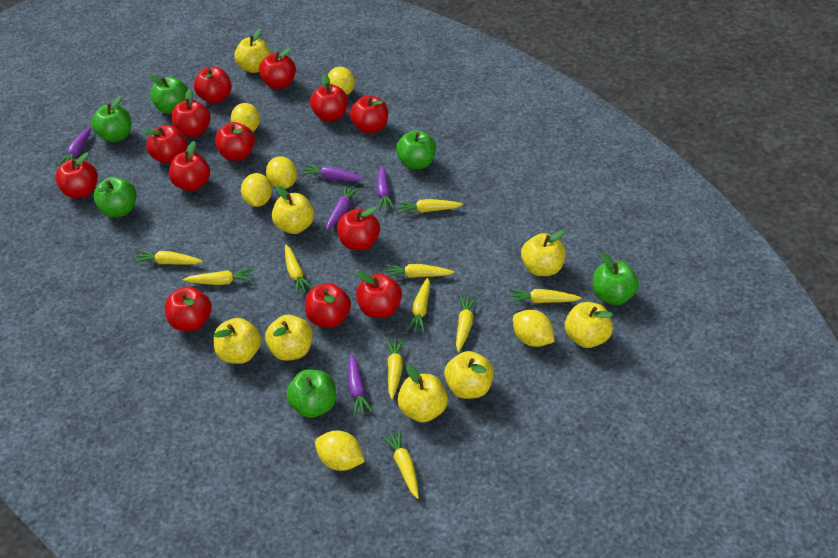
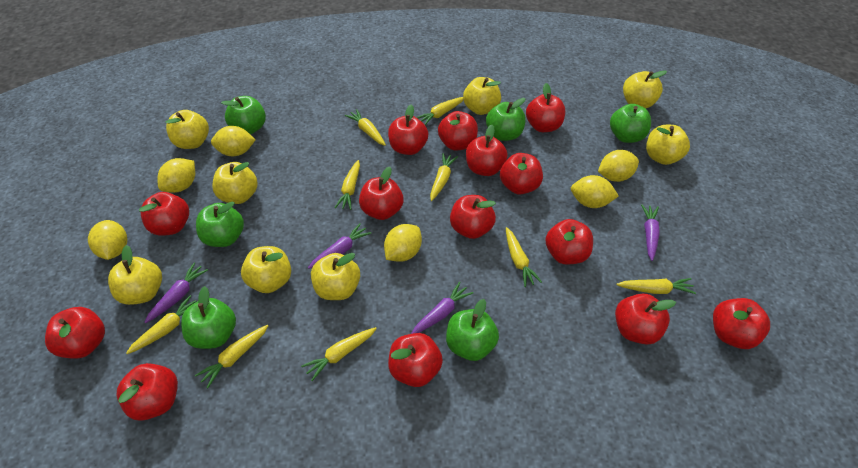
purple carrot: 5 -> 4
red apple: 13 -> 14
yellow carrot: 10 -> 9

